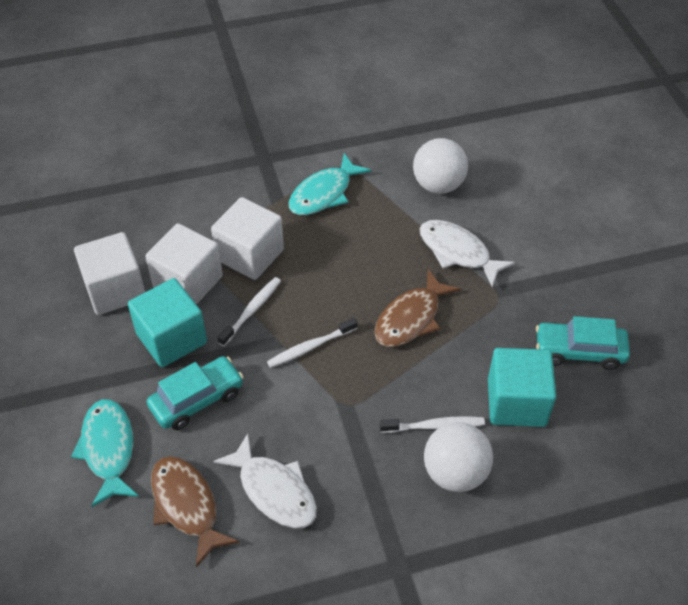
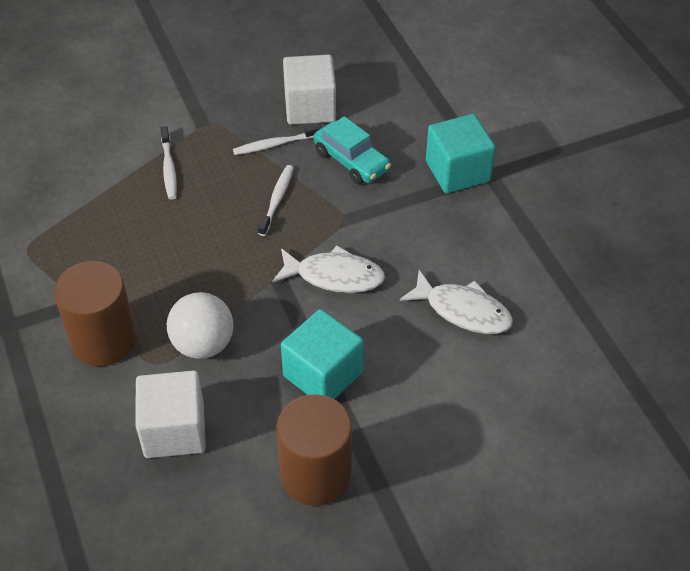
brown cylinder: 0 -> 2
brown fish: 2 -> 0
turquoise car: 2 -> 1
turquoise fish: 2 -> 0
white ball: 2 -> 1
white cube: 3 -> 2

